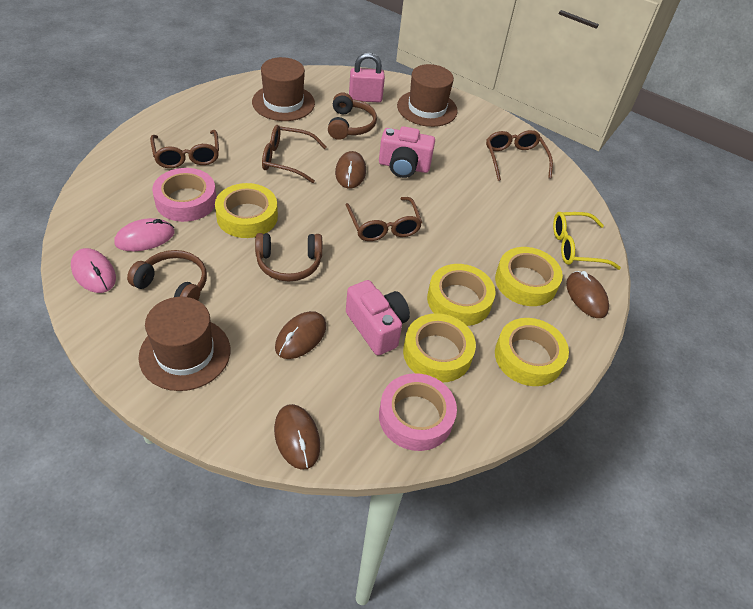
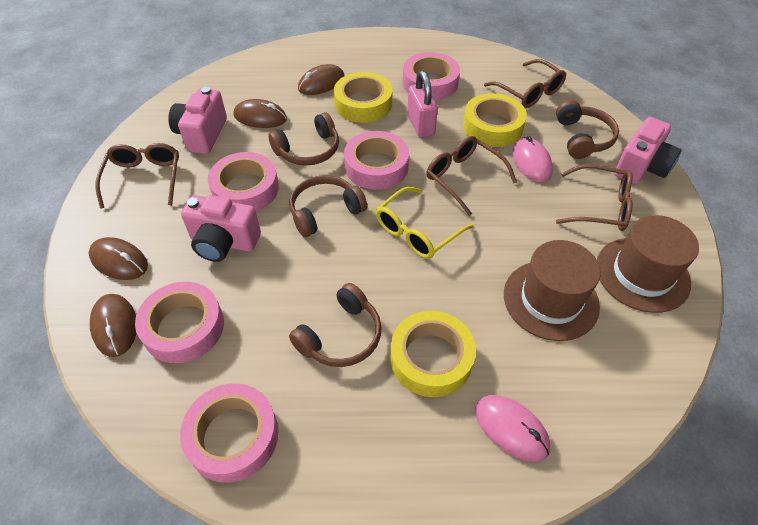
brown hat: 3 -> 2
brown headphones: 3 -> 4
pink camera: 2 -> 3
pink tape: 2 -> 5
yellow tape: 5 -> 3

